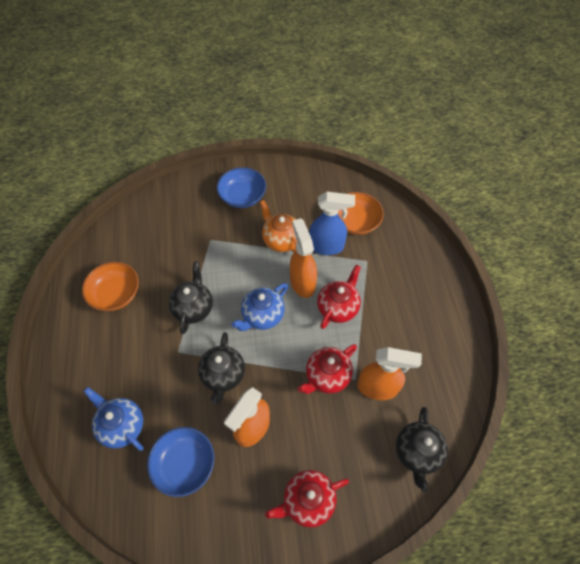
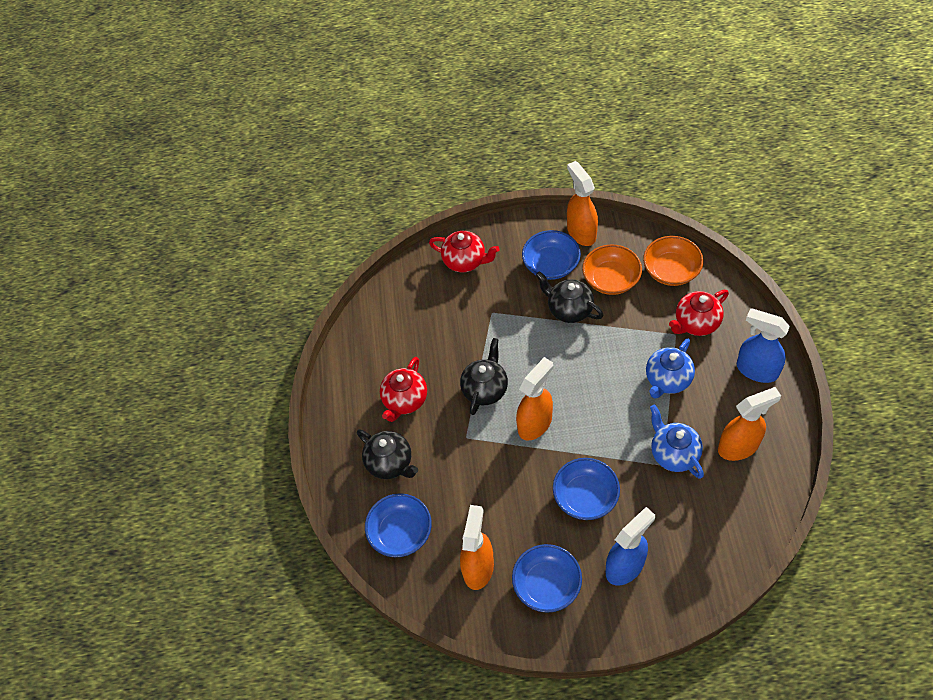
blue bowl: 2 -> 4
blue spray bottle: 1 -> 2
orange spray bottle: 3 -> 4
orange teapot: 1 -> 0

